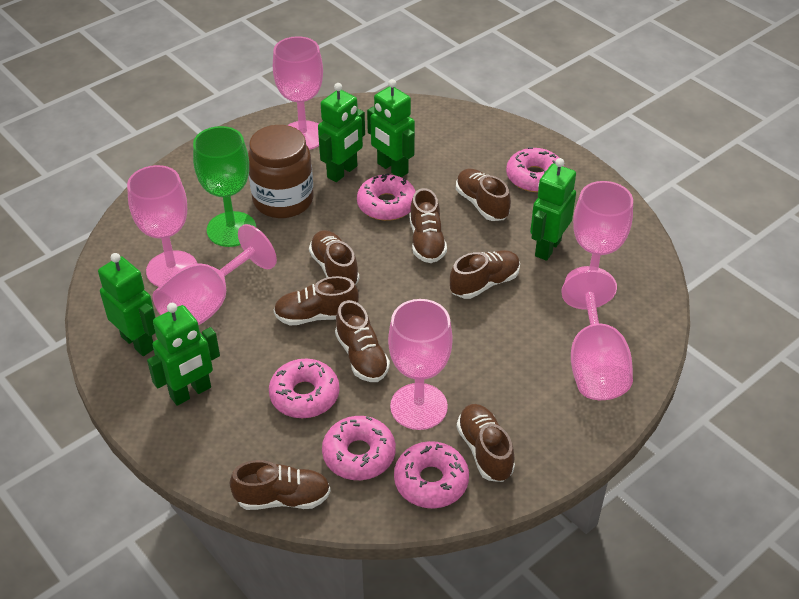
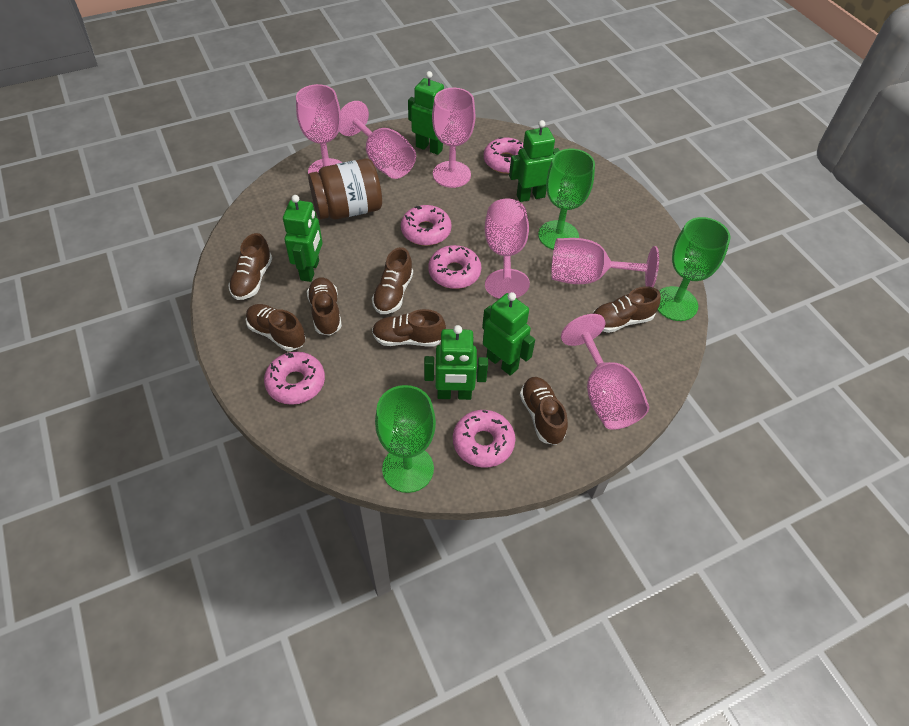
brown shoe: 8 -> 7
green goblet: 1 -> 3

